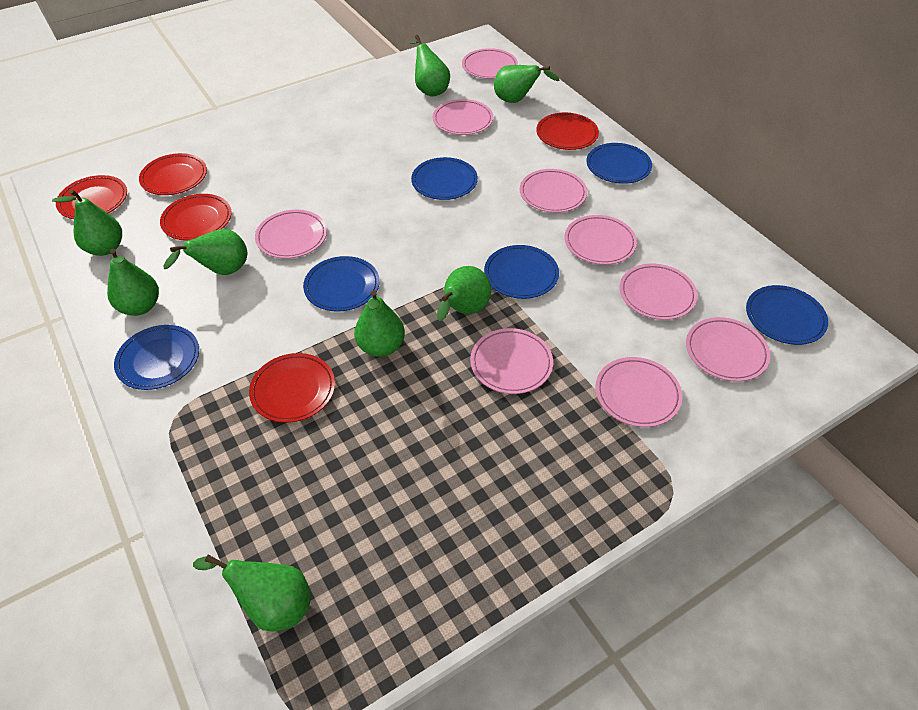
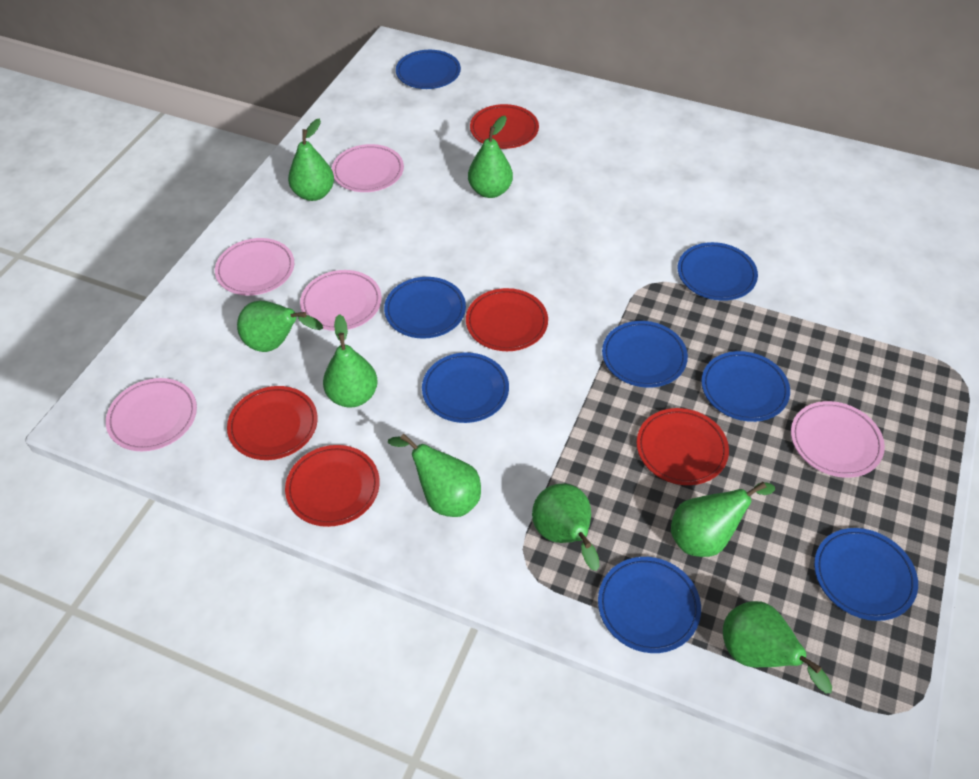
blue plate: 6 -> 8
pink plate: 9 -> 5

